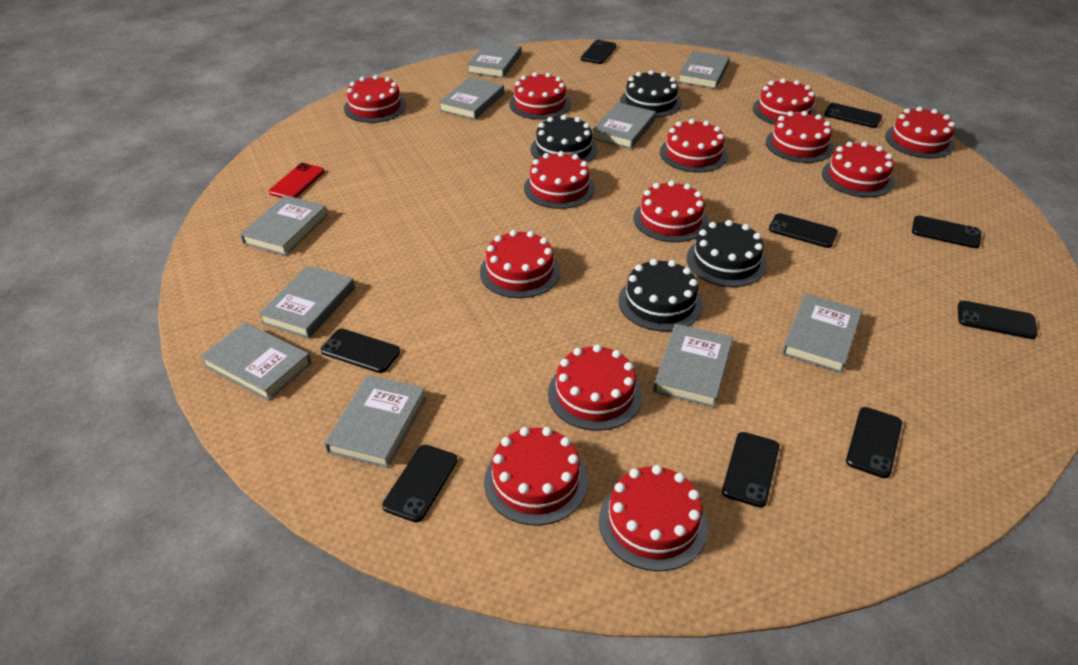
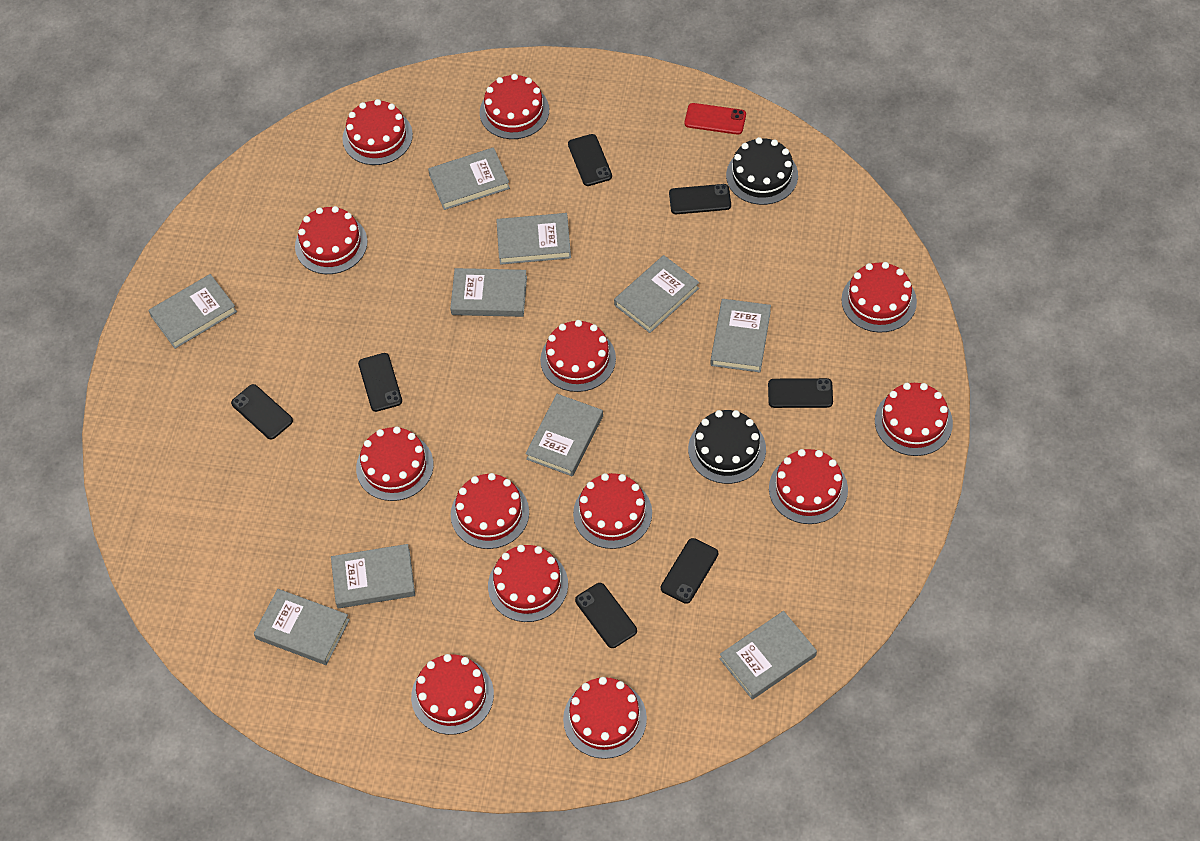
black cake: 4 -> 2
black phone: 9 -> 7

